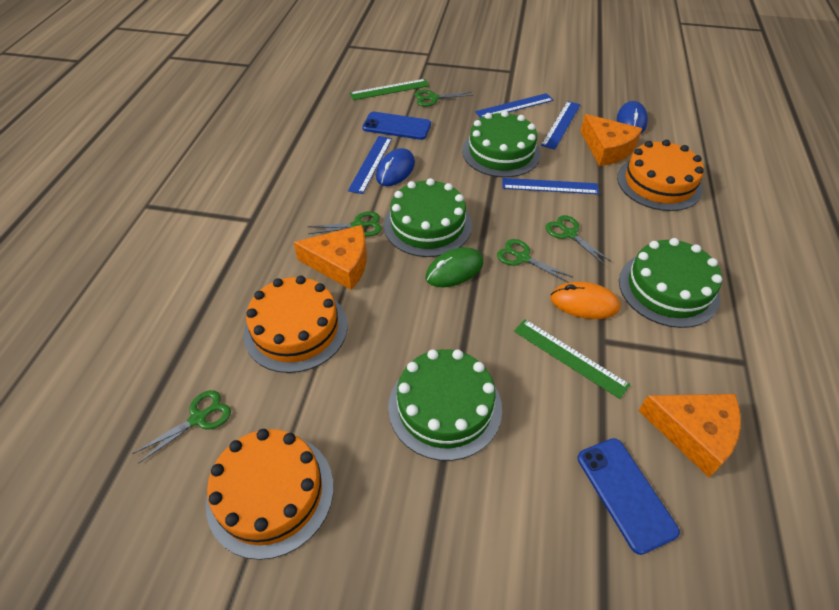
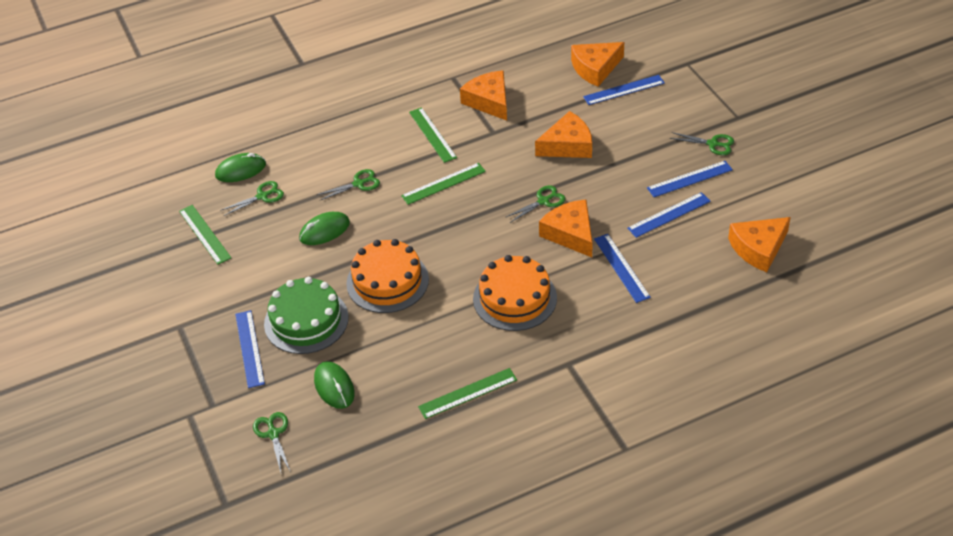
blue mouse: 2 -> 0
blue phone: 2 -> 0
blue ruler: 4 -> 5
green cake: 4 -> 1
green mouse: 1 -> 3
green ruler: 2 -> 4
orange cake: 3 -> 2
orange cheese: 3 -> 5
orange mouse: 1 -> 0

